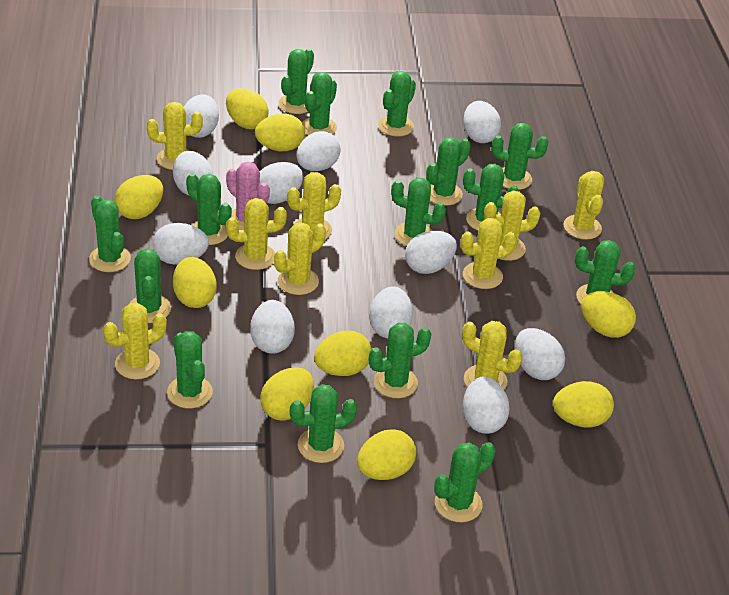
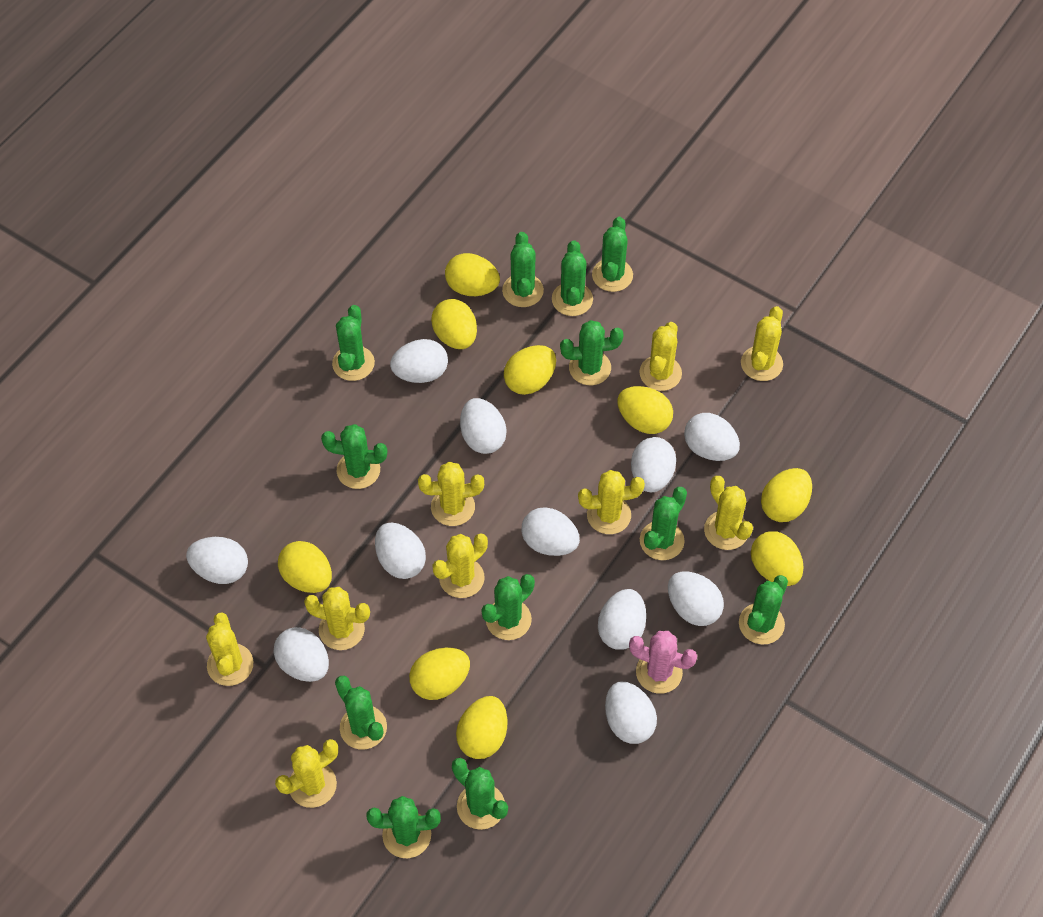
green cactus: 15 -> 12

